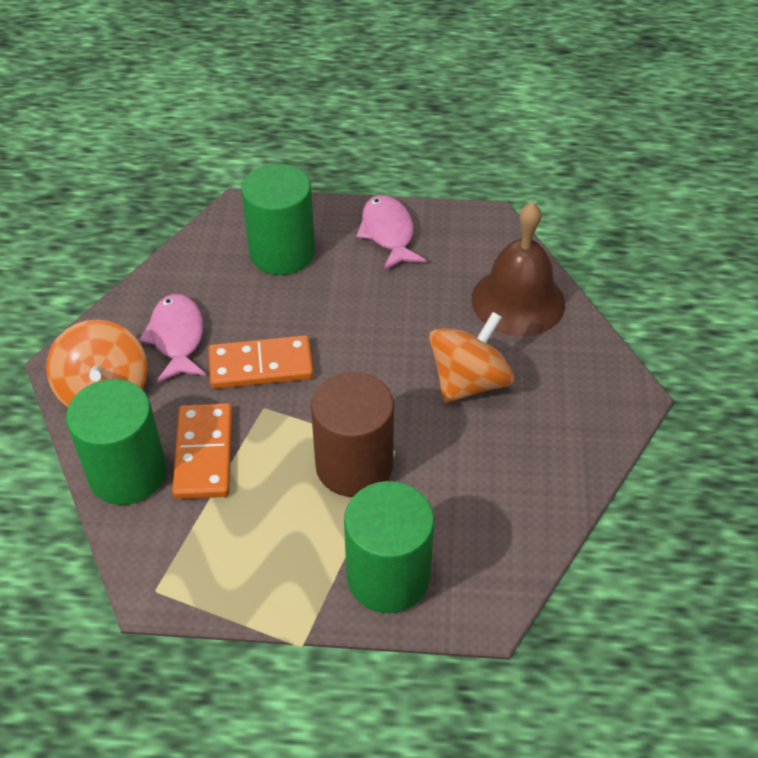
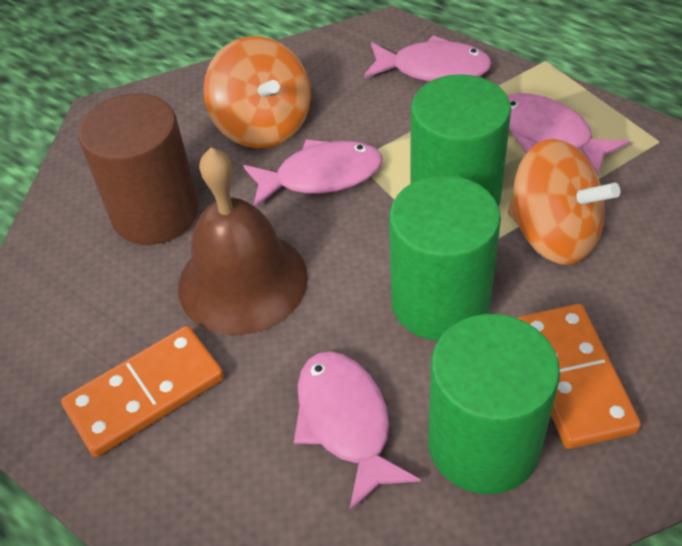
pink fish: 2 -> 4

